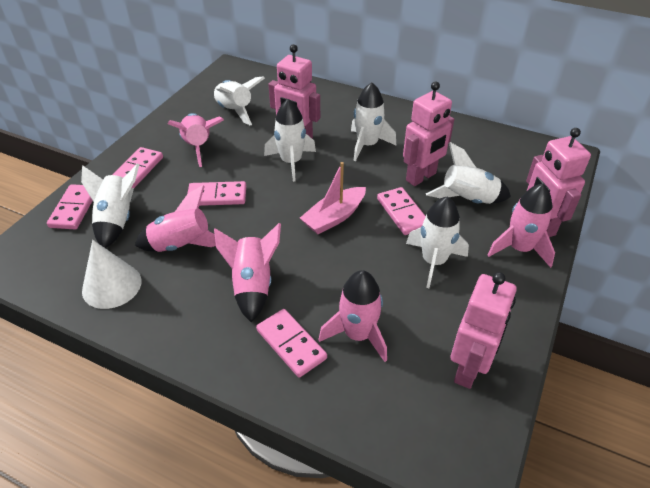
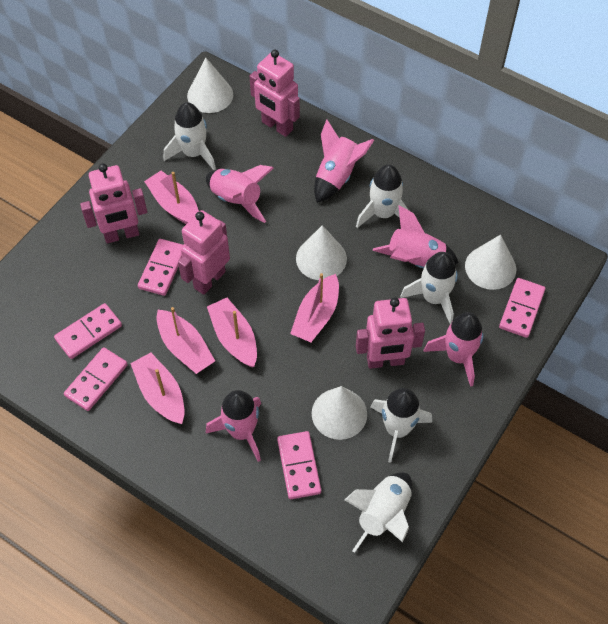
pink boat: 1 -> 5
white cone: 1 -> 4
white rocket: 6 -> 5

